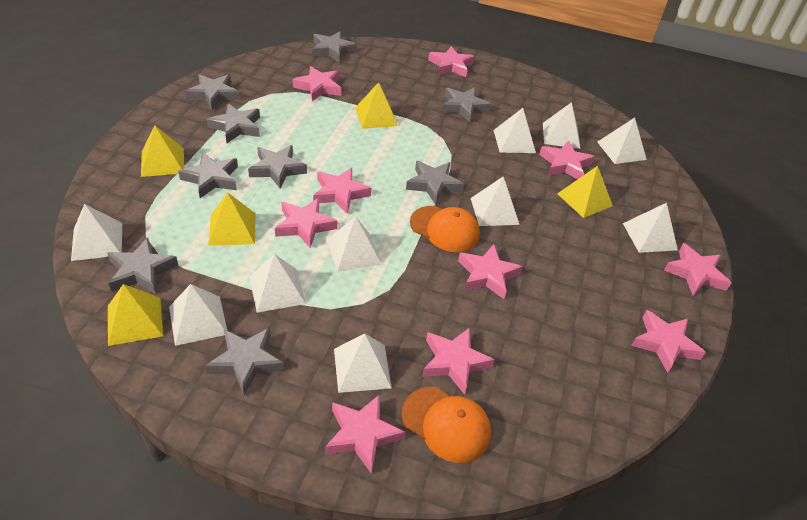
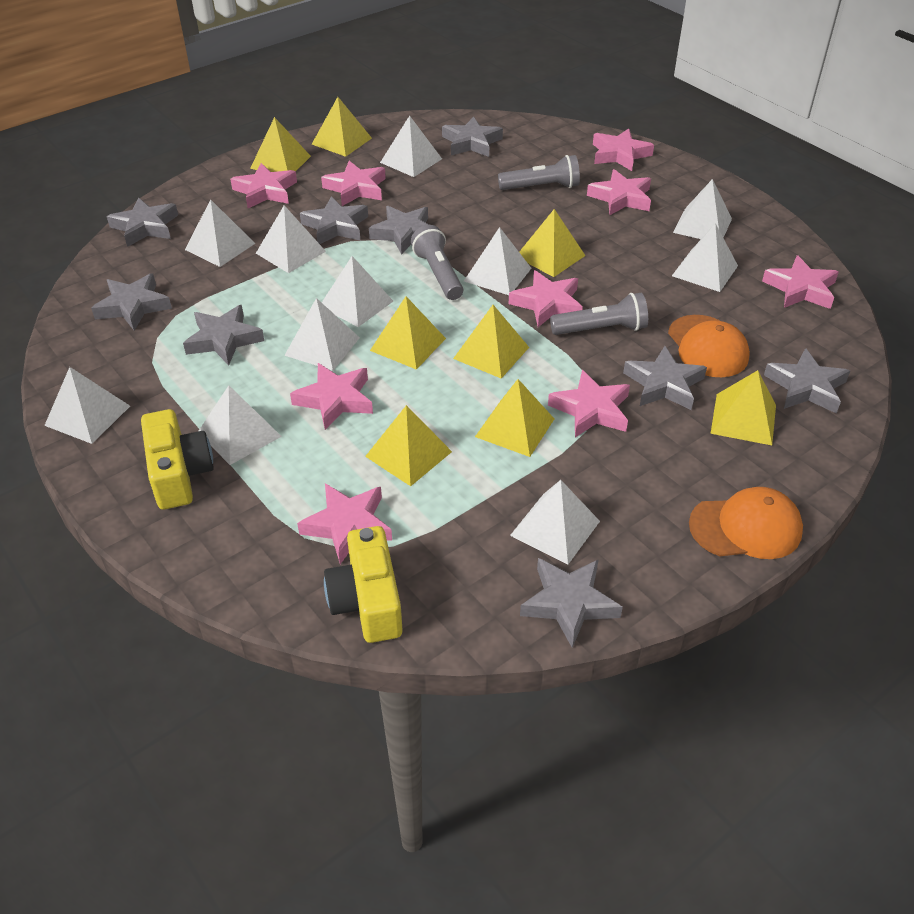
grey flashlight: 0 -> 3
pink star: 10 -> 9
white pyramid: 10 -> 11
yellow camera: 0 -> 2
yellow pyramid: 5 -> 8

